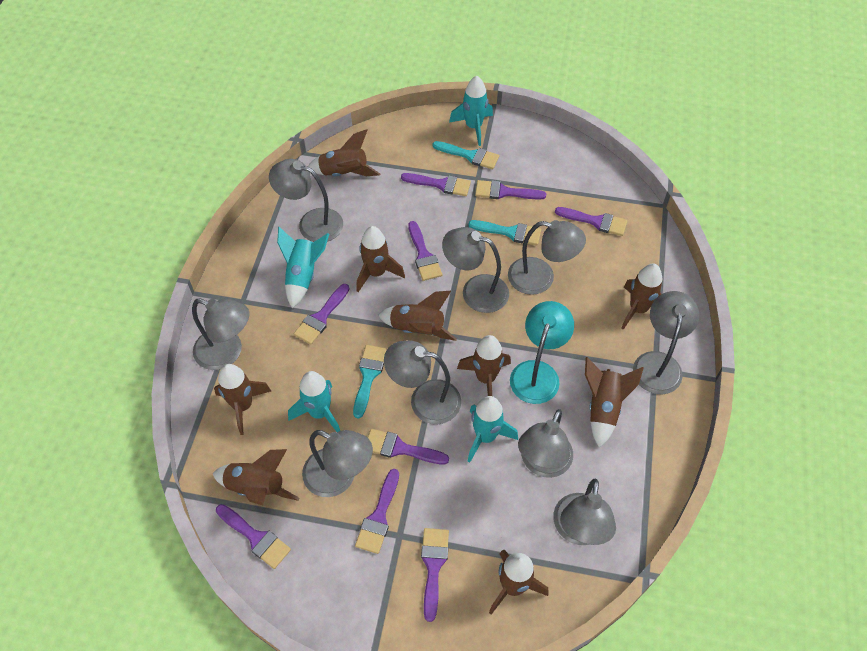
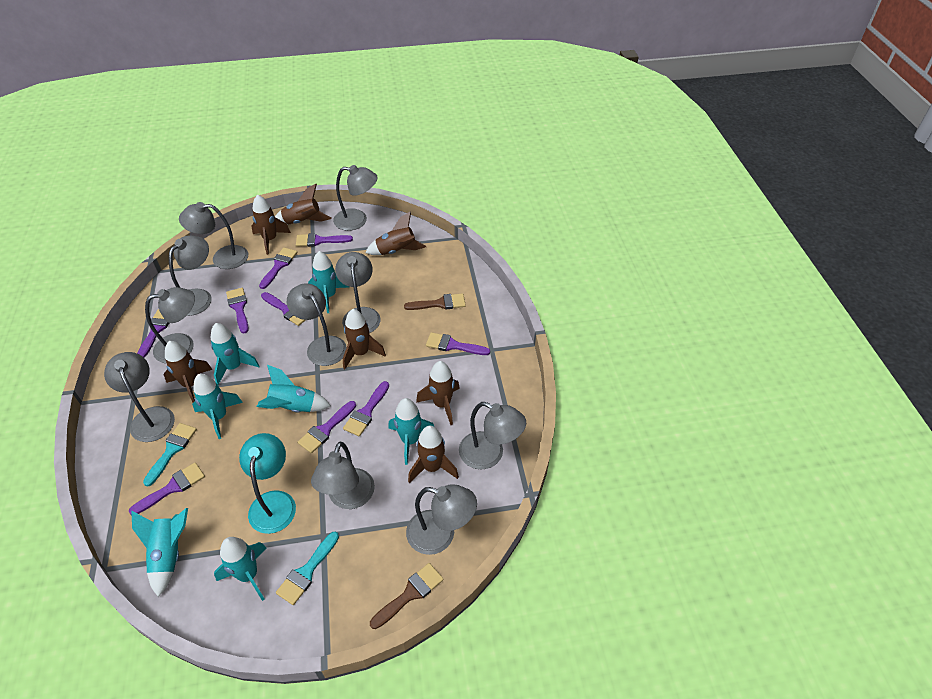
brown brush: 0 -> 2
brown rocket: 9 -> 7
grey lamp: 9 -> 10
turquoise brush: 3 -> 2
turquoise rocket: 4 -> 7

